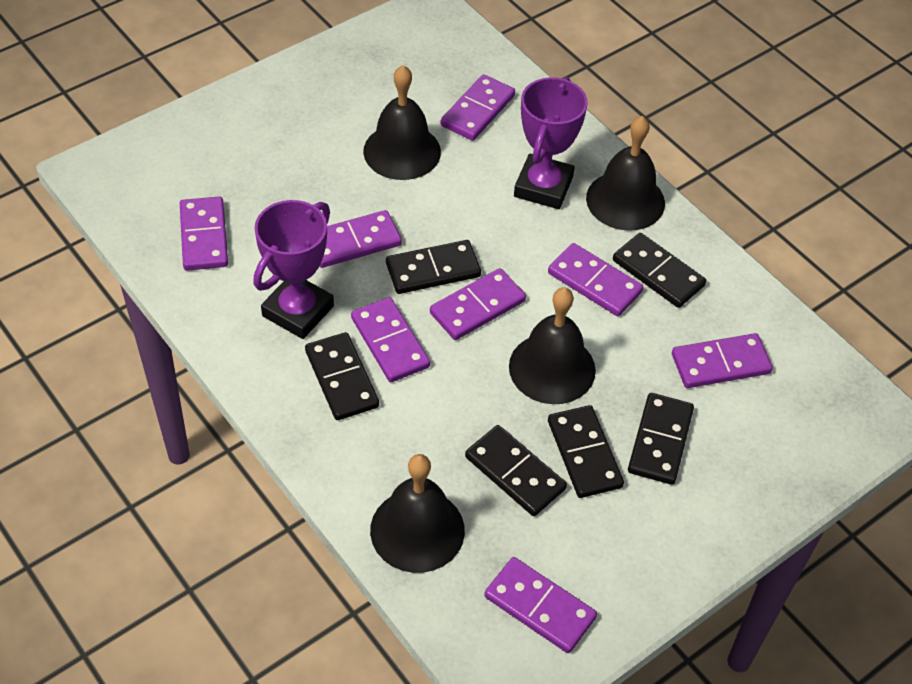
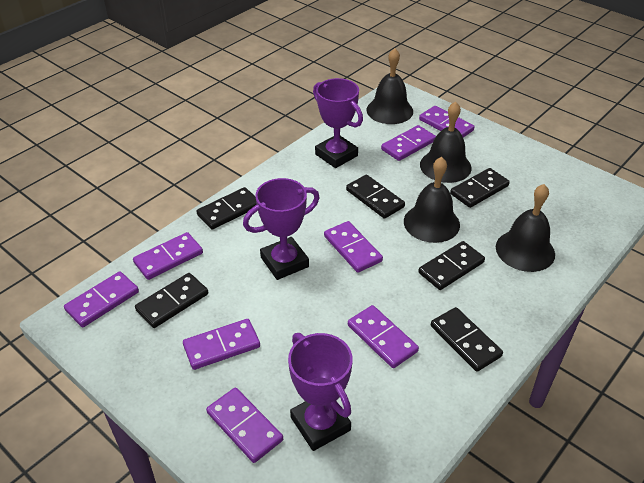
purple trophy: 2 -> 3

